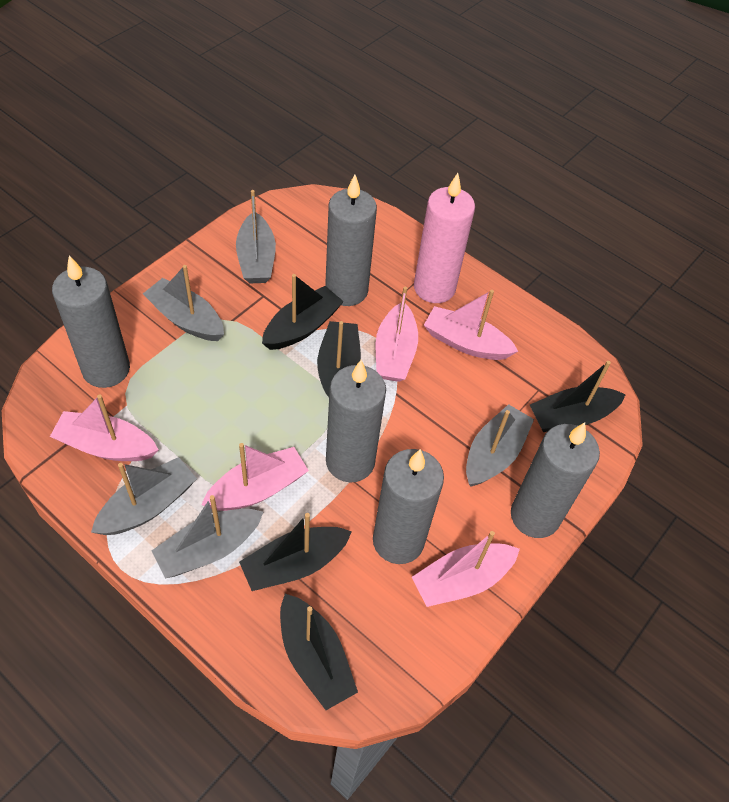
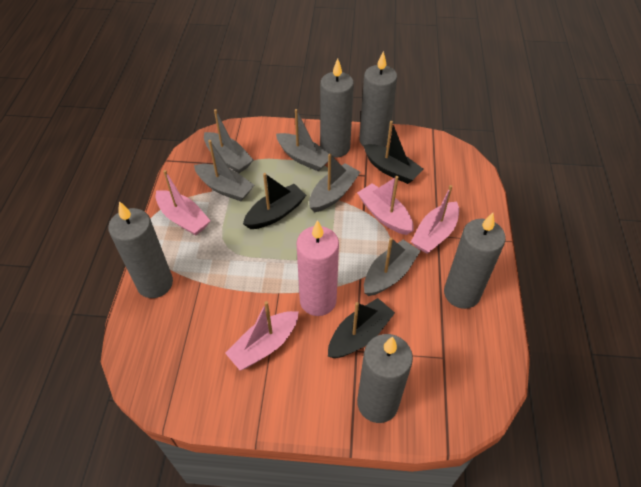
black boat: 5 -> 3
pink boat: 5 -> 4

